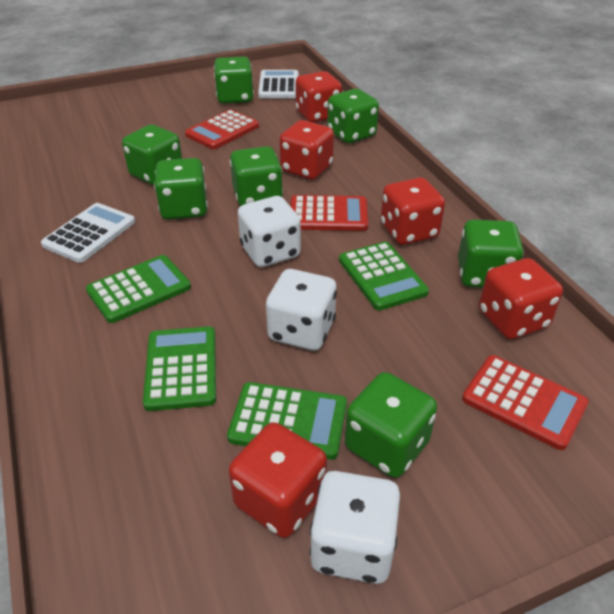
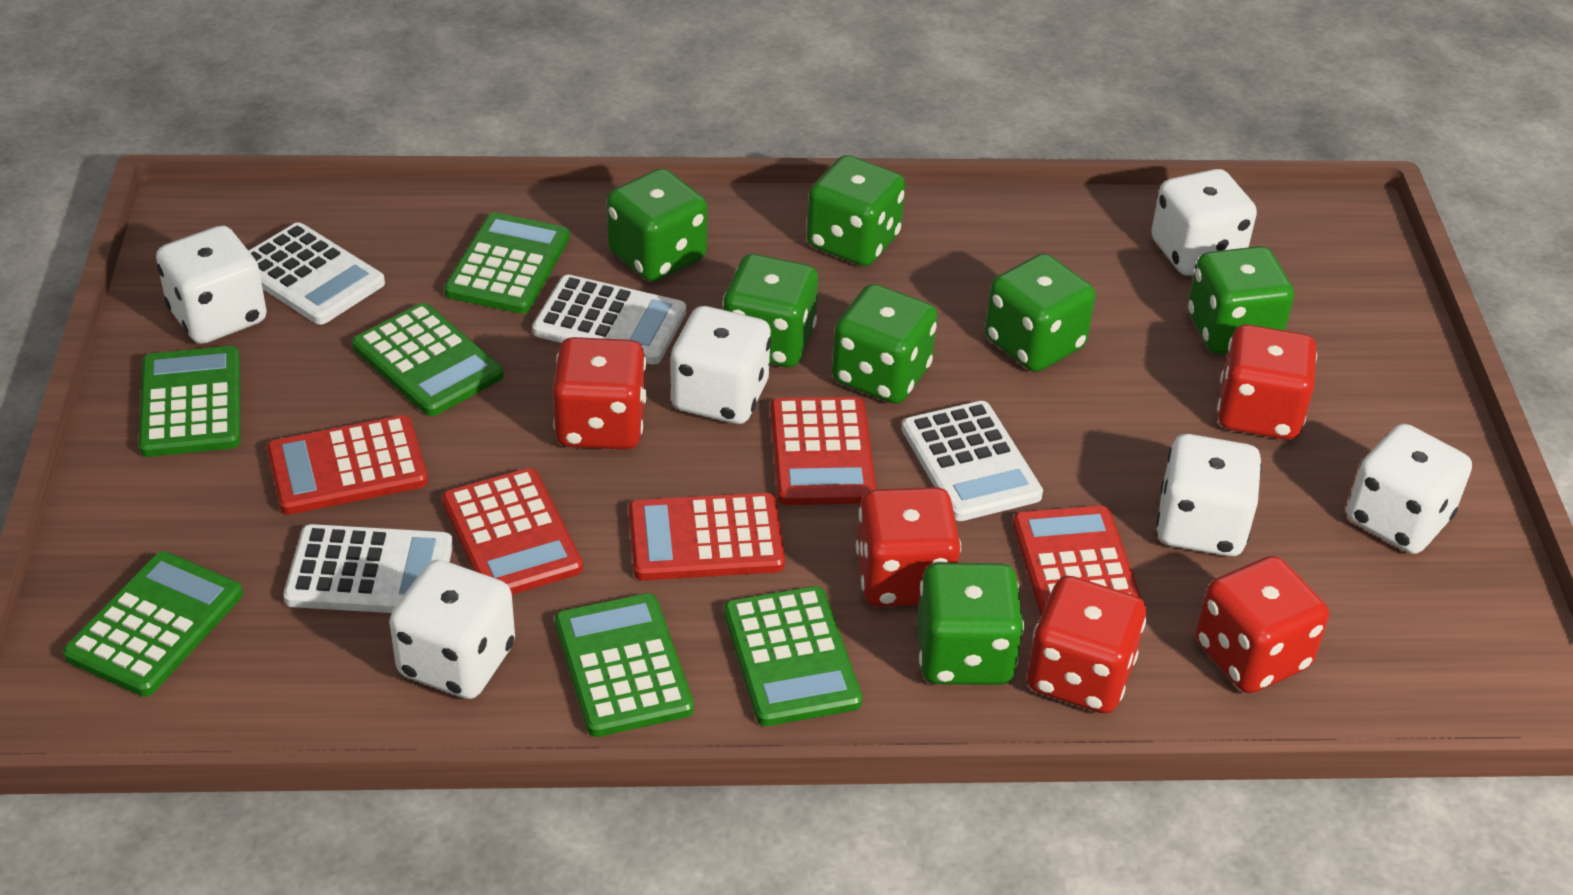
green calculator: 4 -> 6
red calculator: 3 -> 5
white calculator: 2 -> 4
white dice: 3 -> 6

